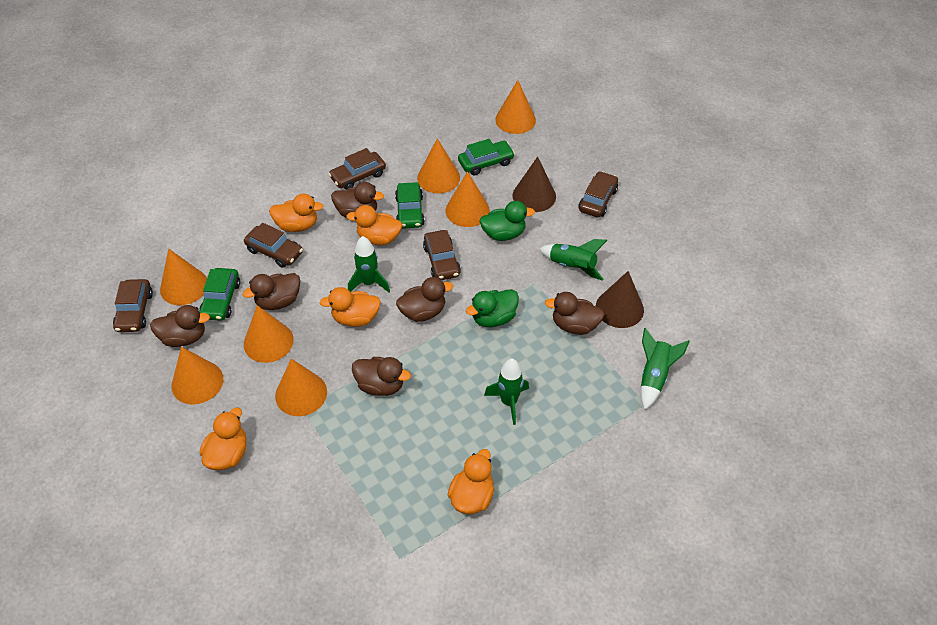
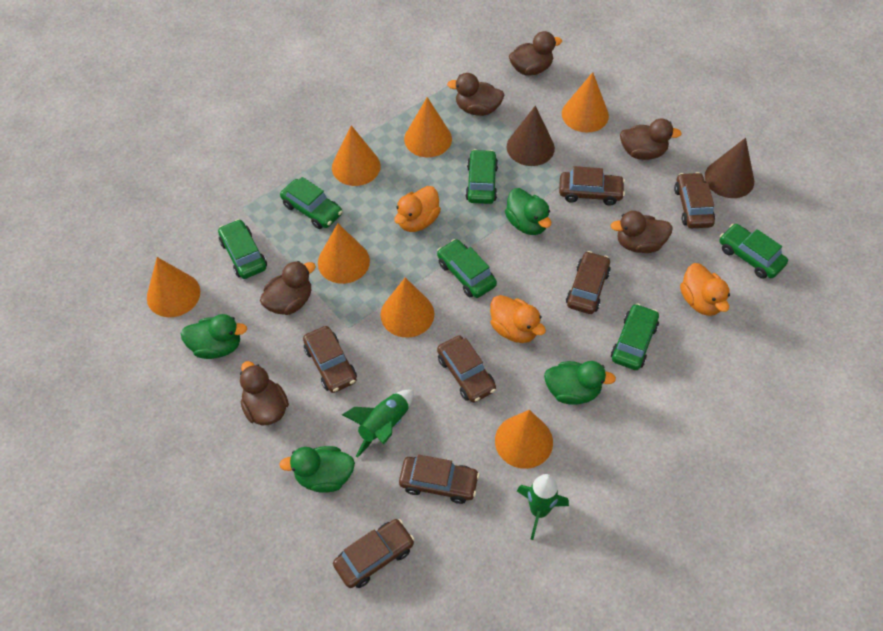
brown car: 5 -> 7
green car: 3 -> 6
green duck: 2 -> 4
green rocket: 4 -> 2
orange duck: 5 -> 3

